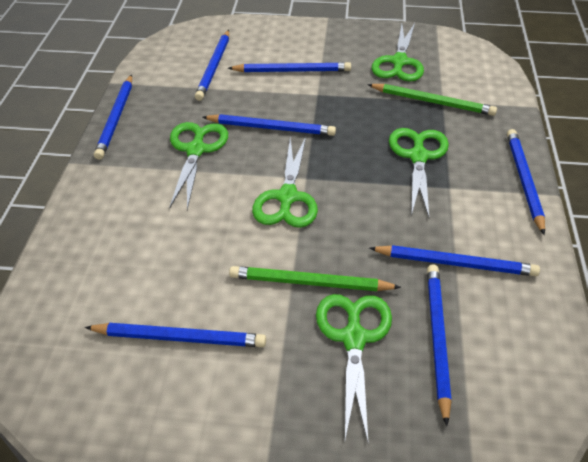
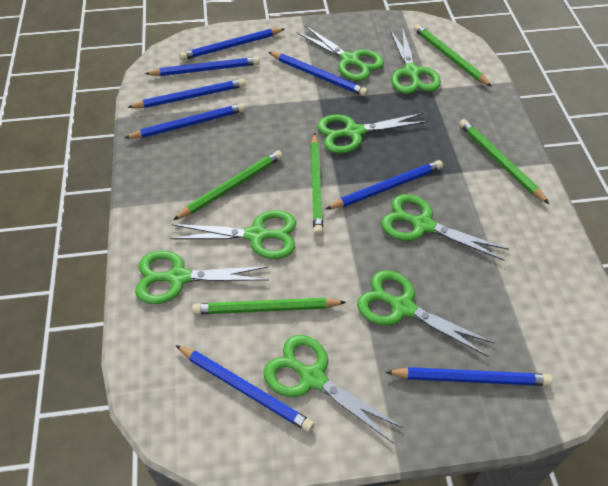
green pencil: 2 -> 5
green scissors: 5 -> 8

